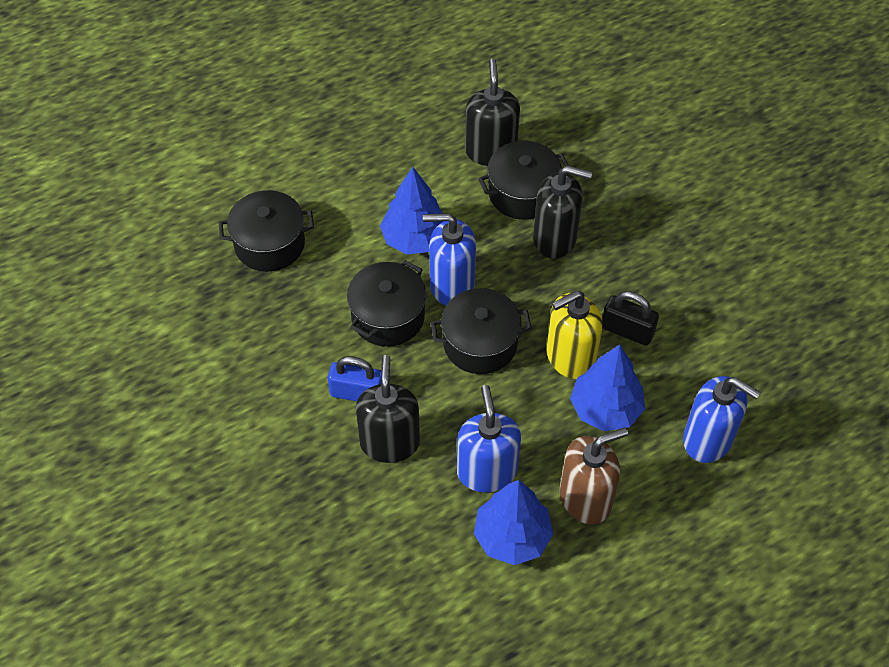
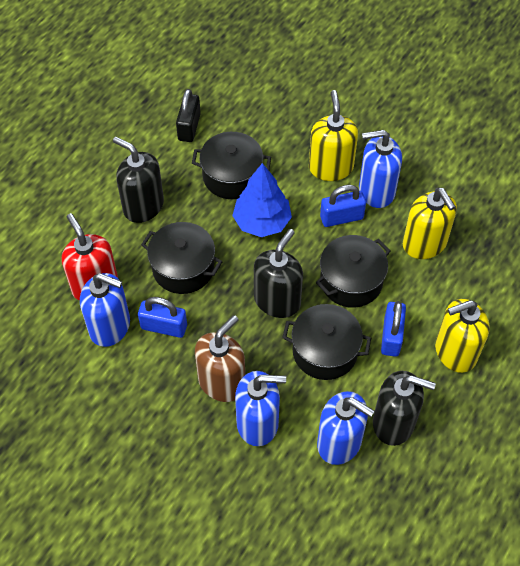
blue padlock: 1 -> 3
blue soap dispenser: 3 -> 4
blue tree: 3 -> 1
red soap dispenser: 0 -> 1
yellow soap dispenser: 1 -> 3

